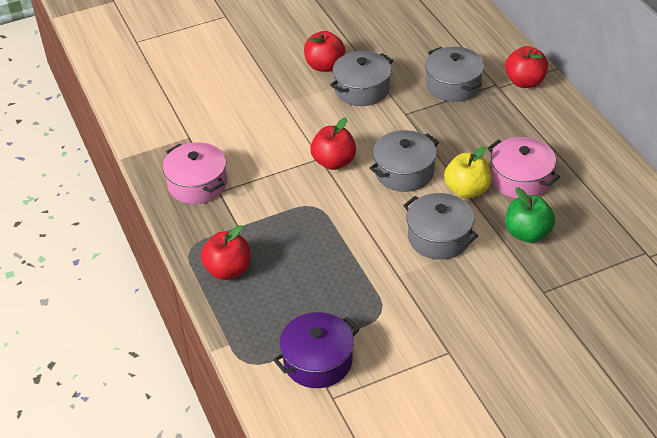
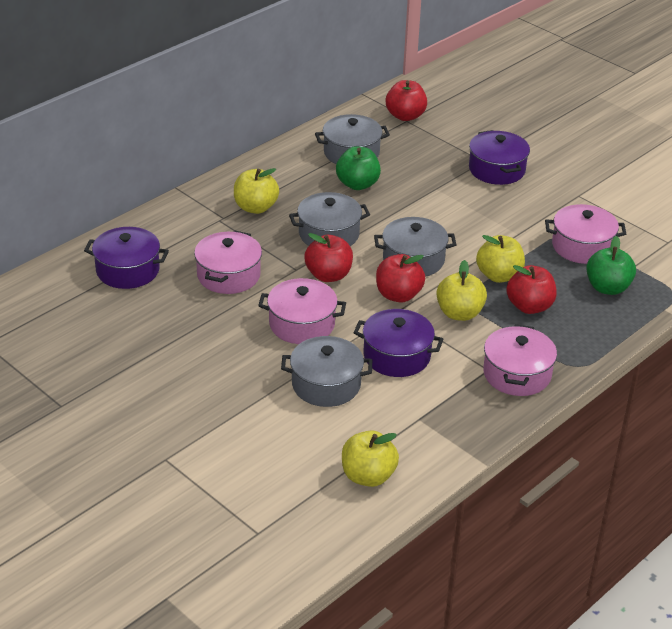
green apple: 1 -> 2
pink pot: 2 -> 4
purple pot: 1 -> 3
yellow apple: 1 -> 4

